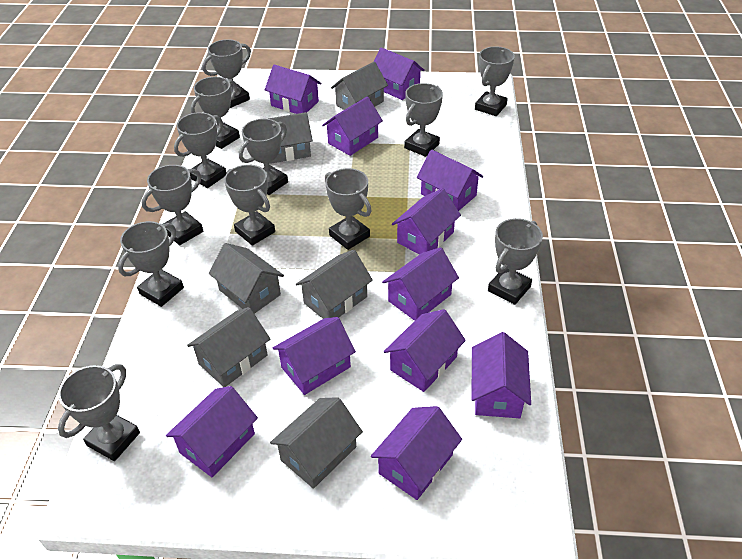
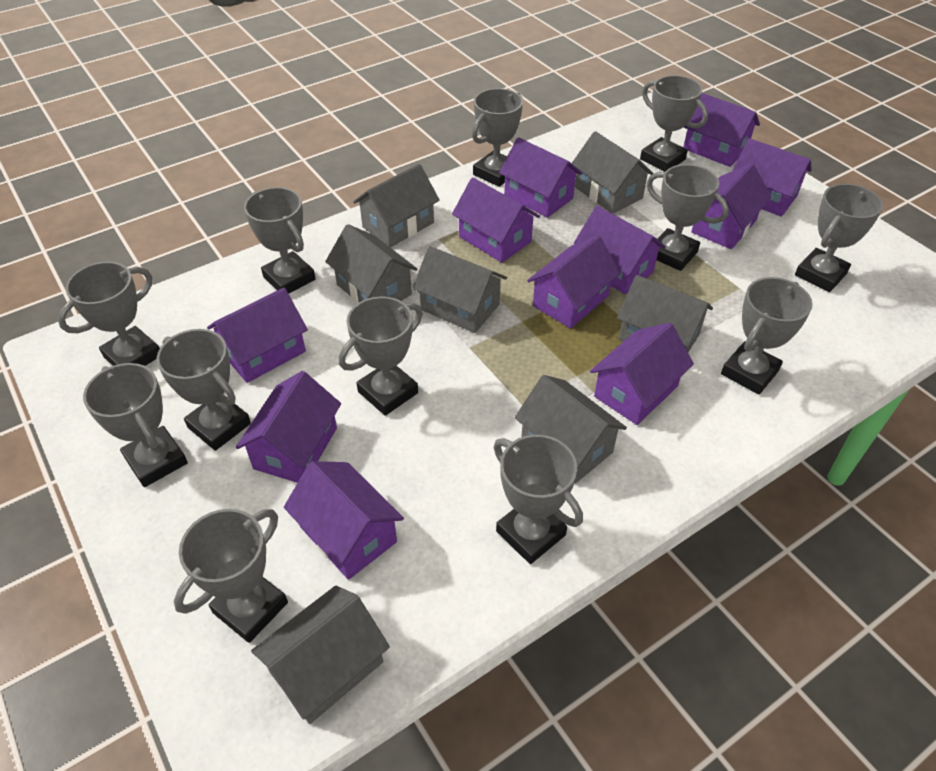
grey house: 6 -> 7

